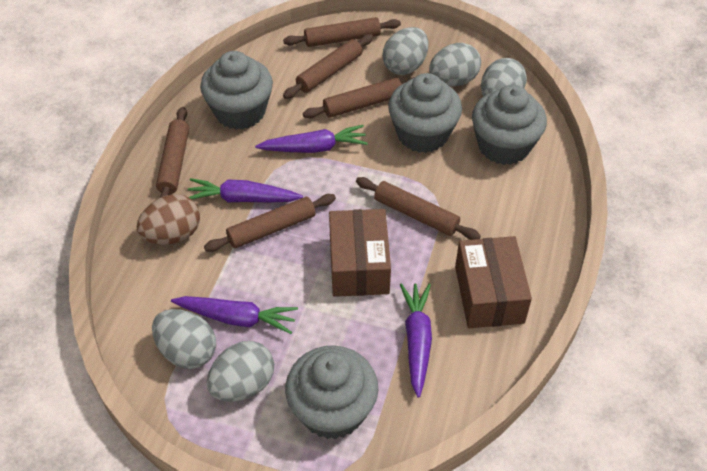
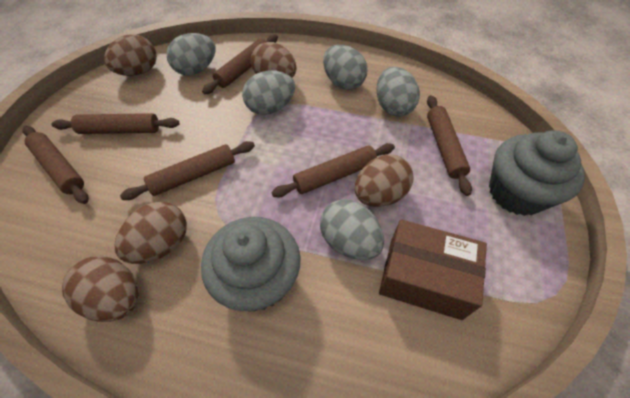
brown box: 2 -> 1
brown egg: 1 -> 5
grey cupcake: 4 -> 2
purple carrot: 4 -> 0

